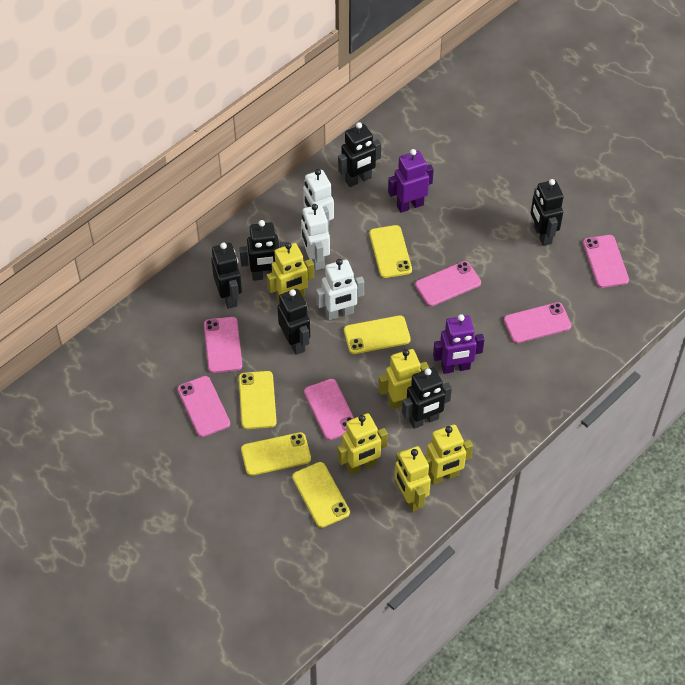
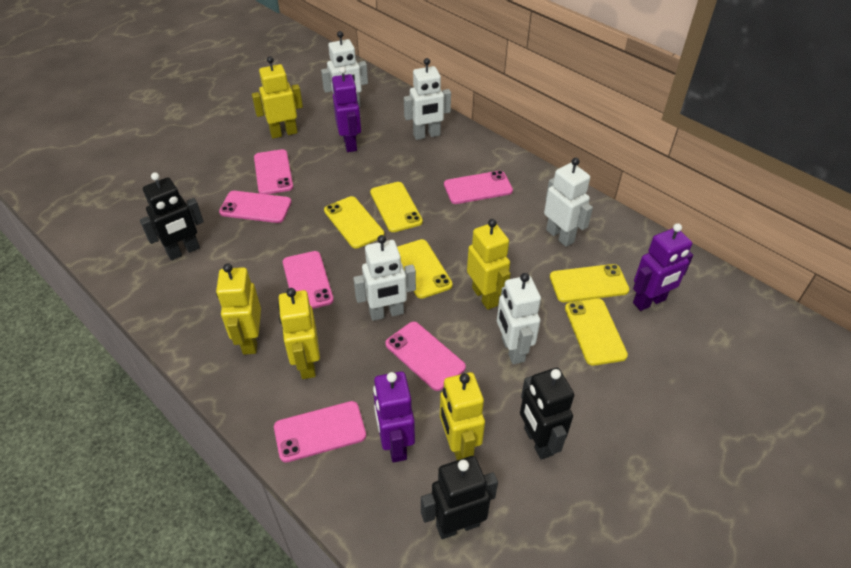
black robot: 6 -> 3
purple robot: 2 -> 3
white robot: 3 -> 5

